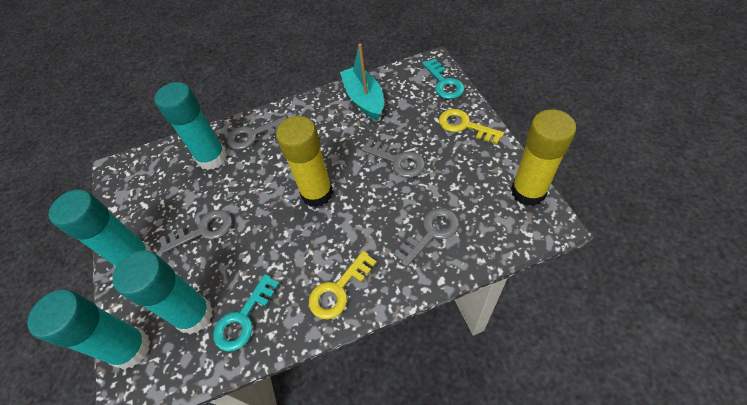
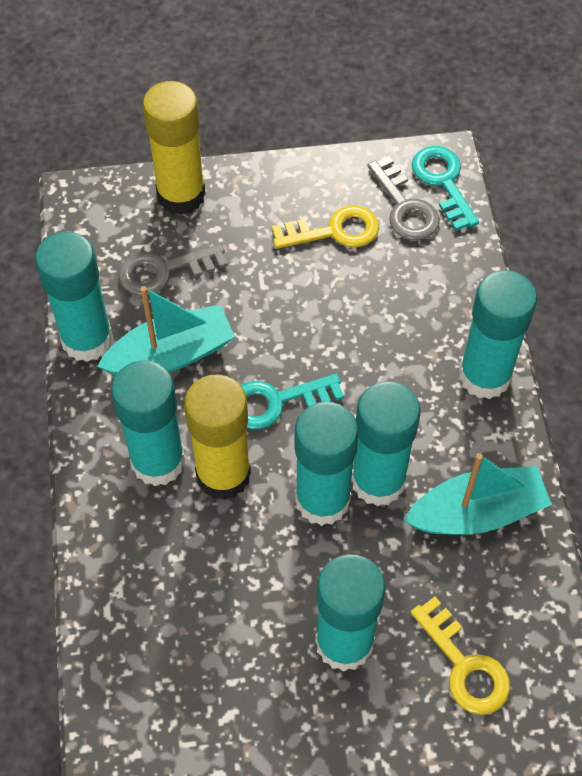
grey key: 4 -> 2
turquoise boat: 1 -> 2
turquoise glue stick: 4 -> 6

